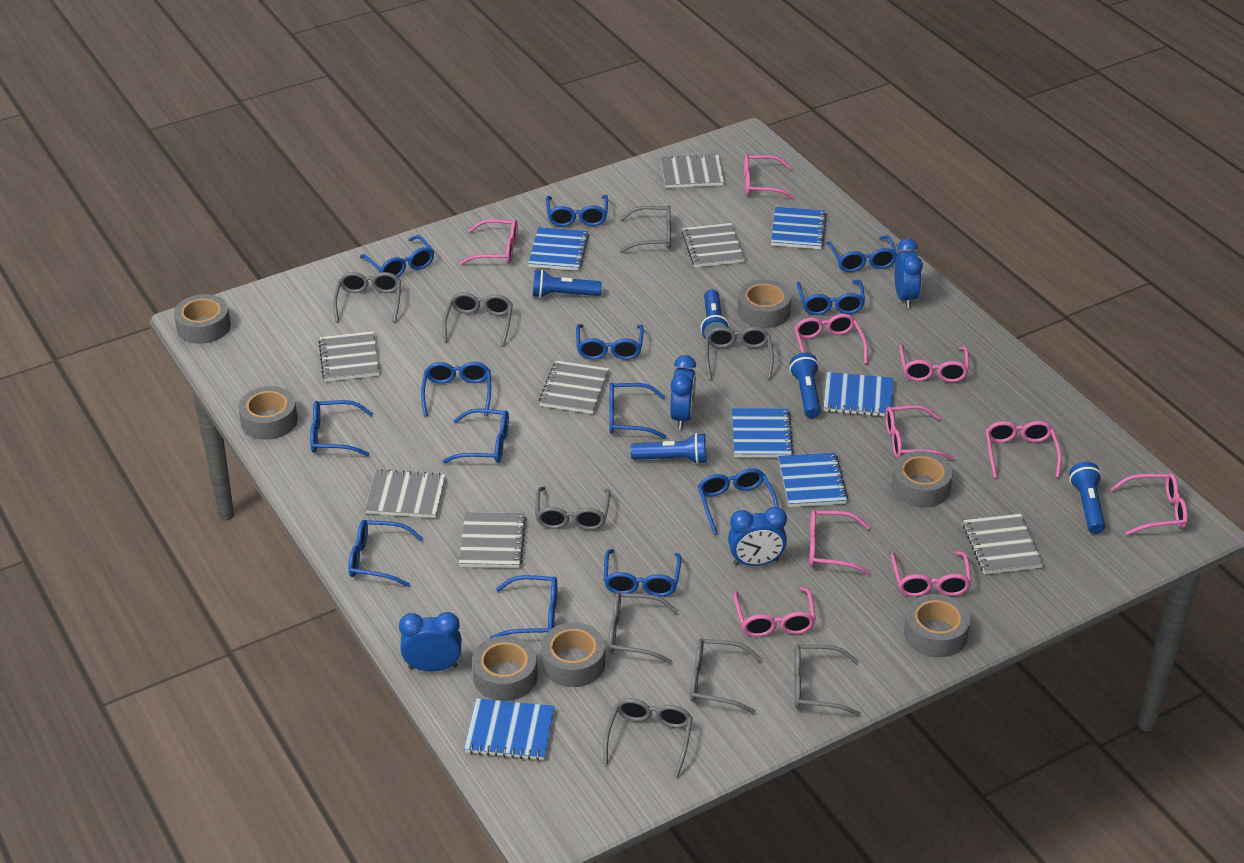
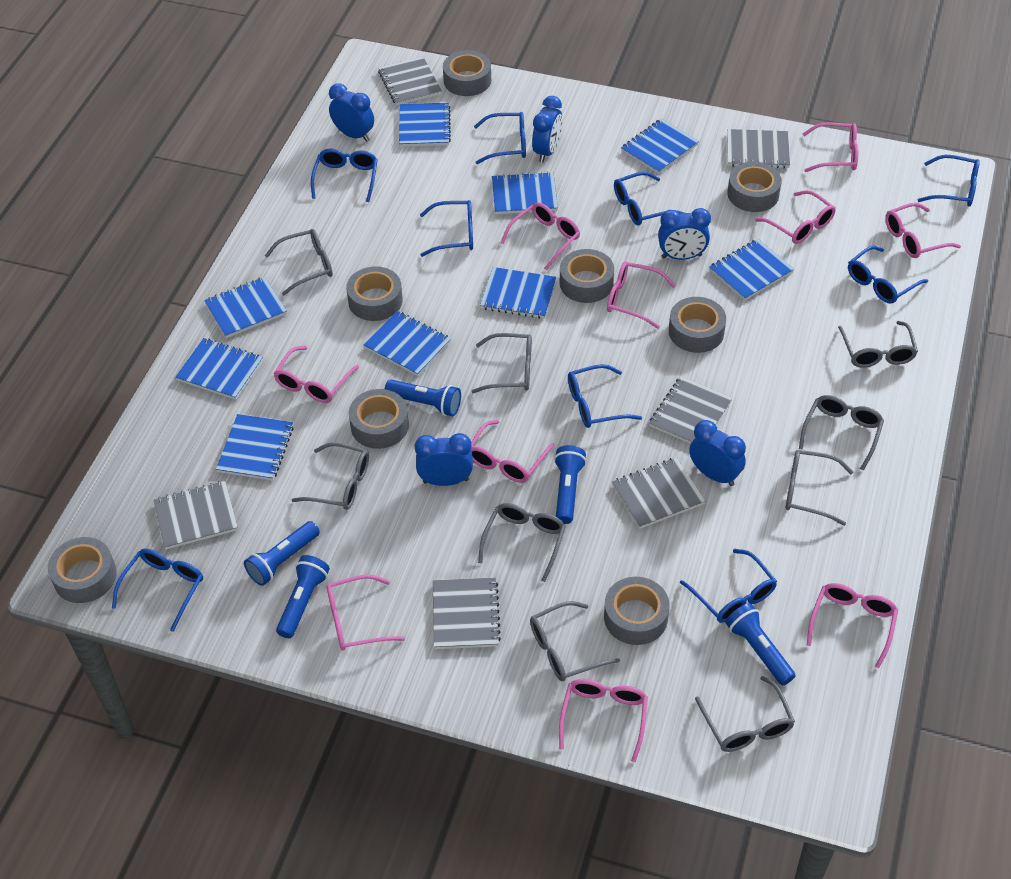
blue clock: 4 -> 5
blue glasses: 13 -> 9
blue notebook: 6 -> 9
grey notebook: 7 -> 6
grey tape: 7 -> 8

